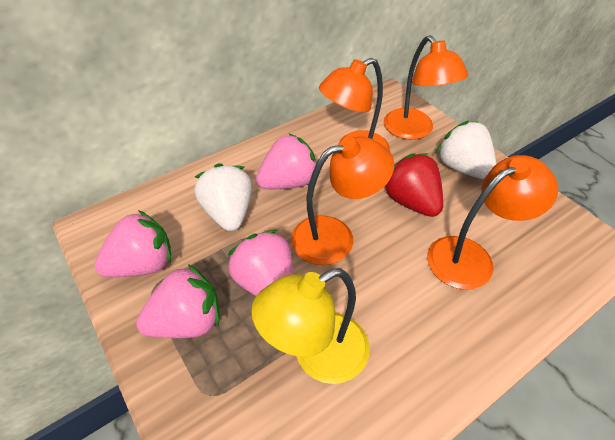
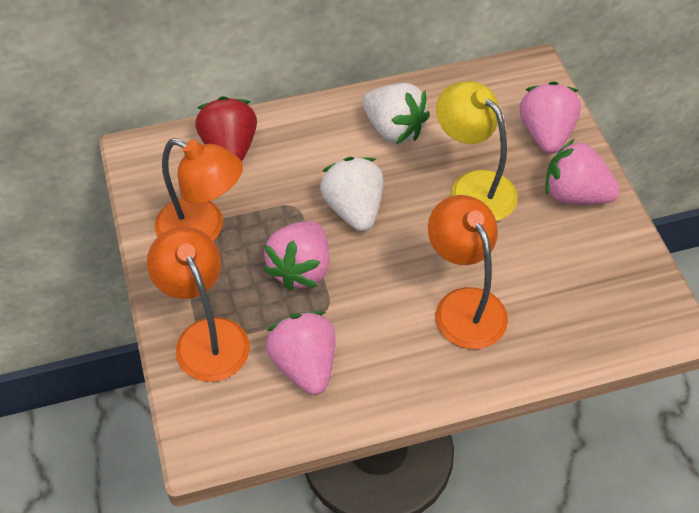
orange lamp: 4 -> 3

